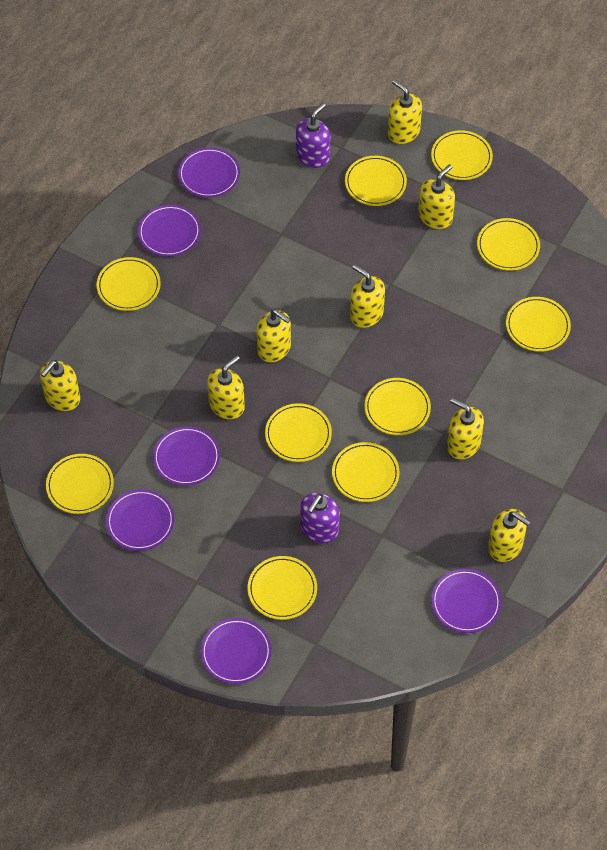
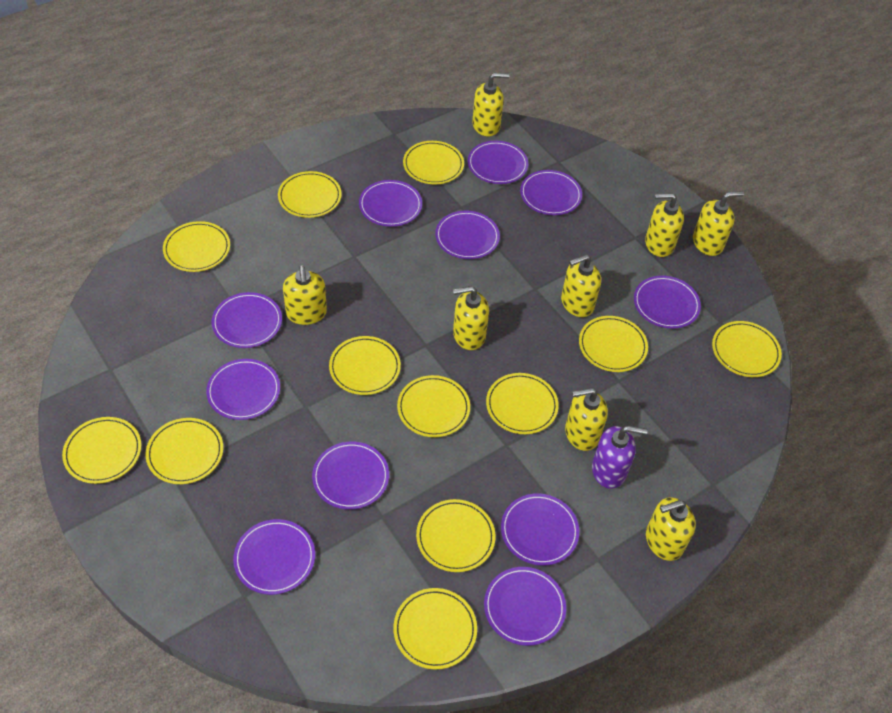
purple plate: 6 -> 11
purple soap dispenser: 2 -> 1
yellow plate: 10 -> 12

